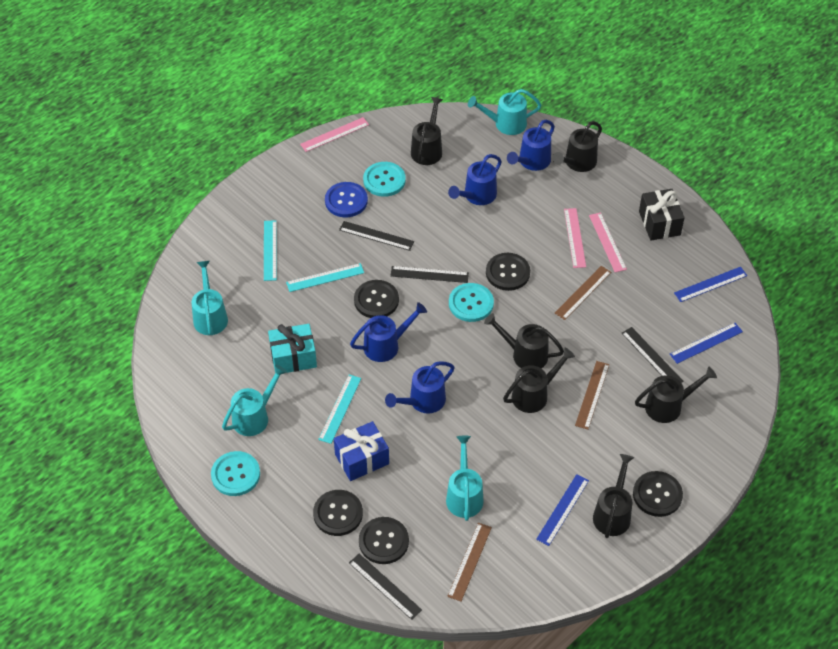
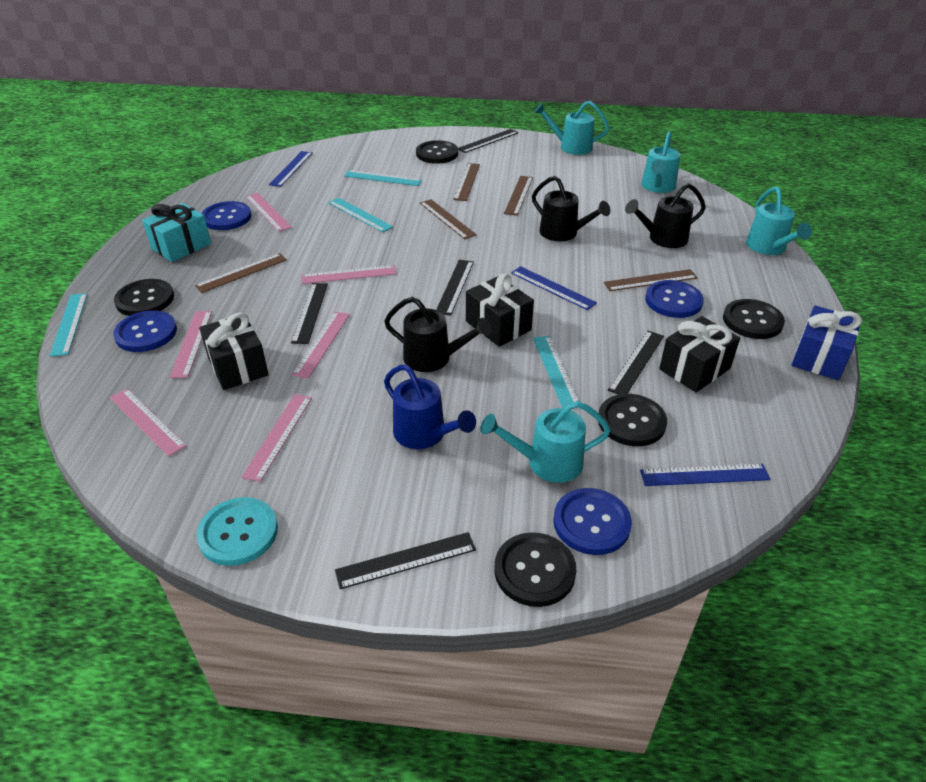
black gift: 1 -> 3
black ruler: 4 -> 5
black watering can: 6 -> 3
blue button: 1 -> 4
blue watering can: 4 -> 1
brown ruler: 3 -> 5
pink ruler: 3 -> 6
turquoise button: 3 -> 1
turquoise ruler: 3 -> 4

